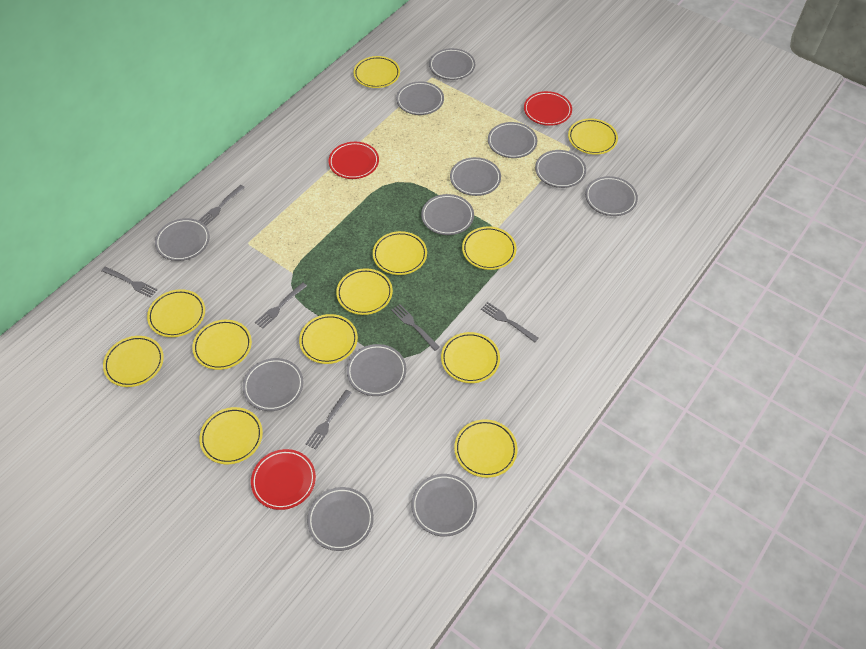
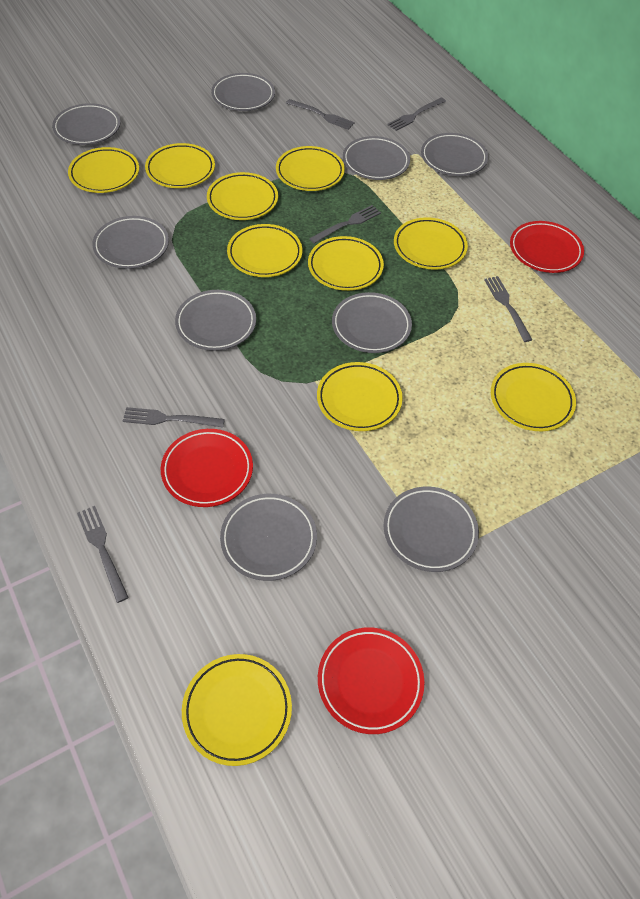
grey plate: 12 -> 9
yellow plate: 12 -> 10

